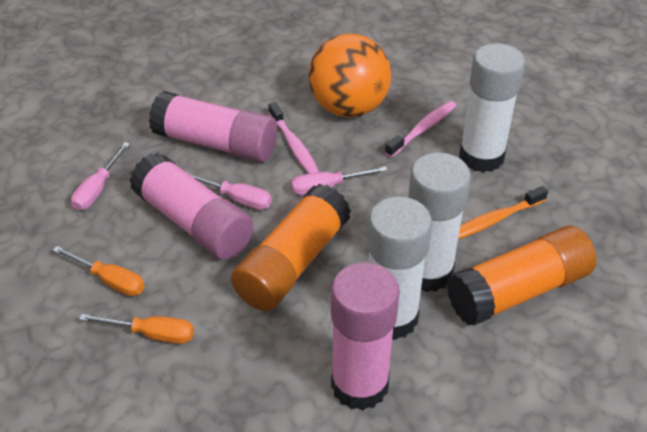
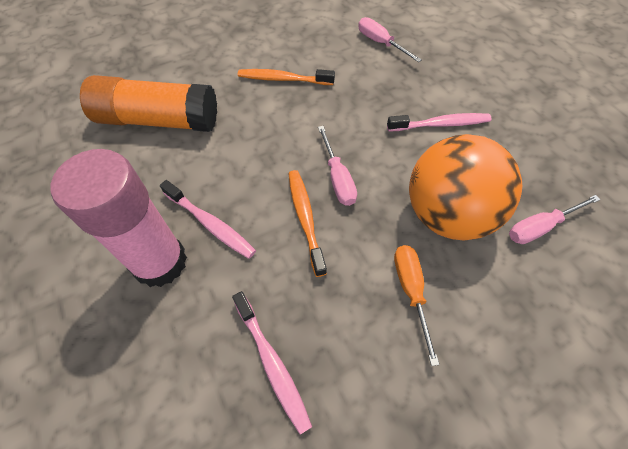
orange glue stick: 2 -> 1
orange screwdriver: 2 -> 1
orange toothbrush: 1 -> 2
pink glue stick: 3 -> 1
pink toothbrush: 2 -> 3
white glue stick: 3 -> 0

